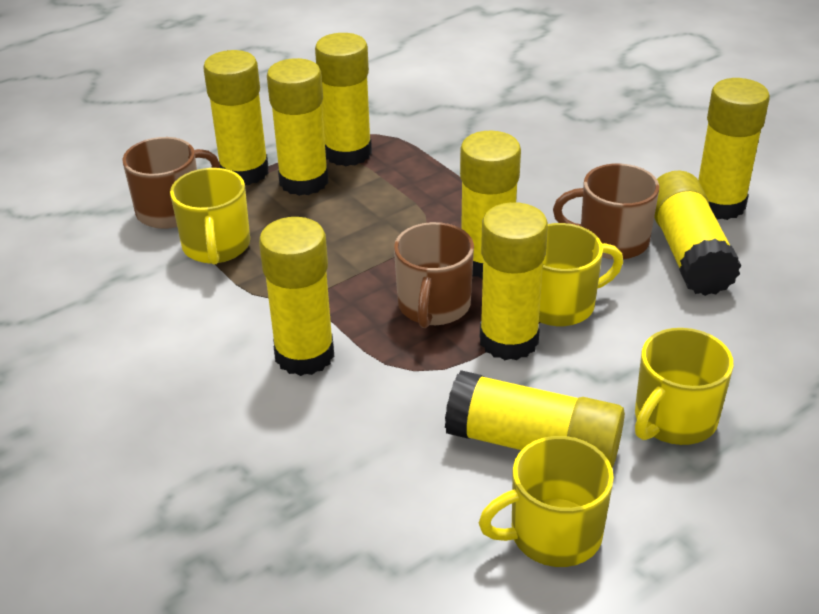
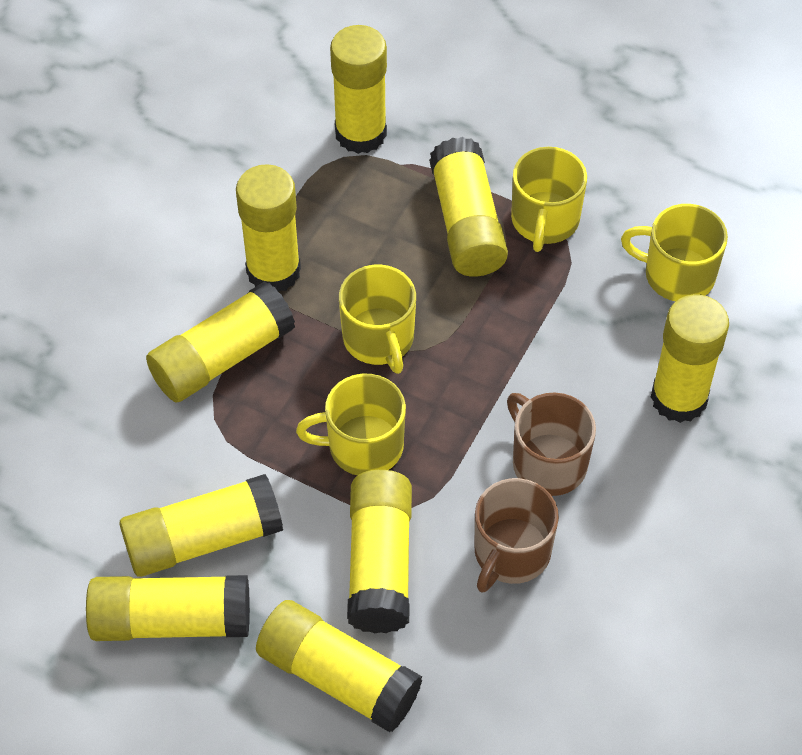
brown mug: 3 -> 2

